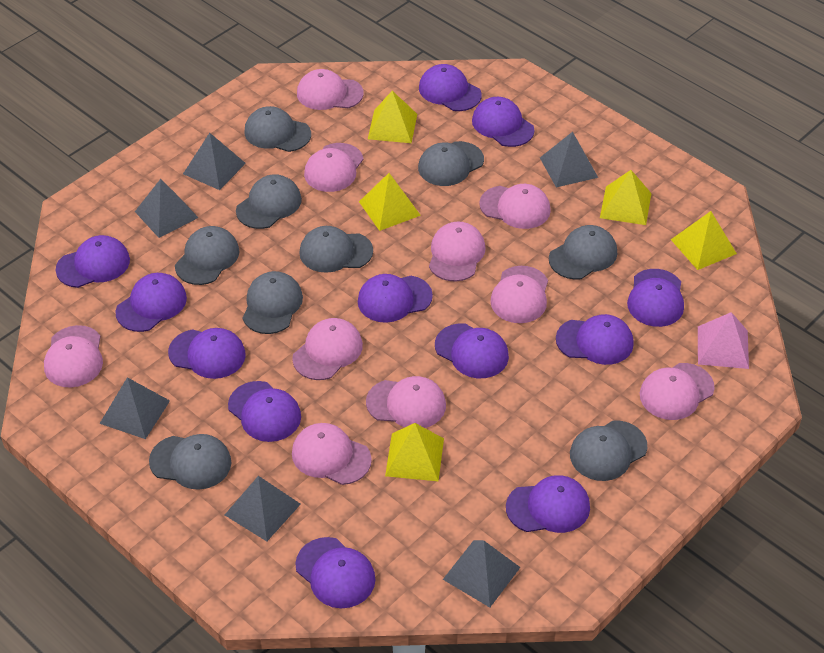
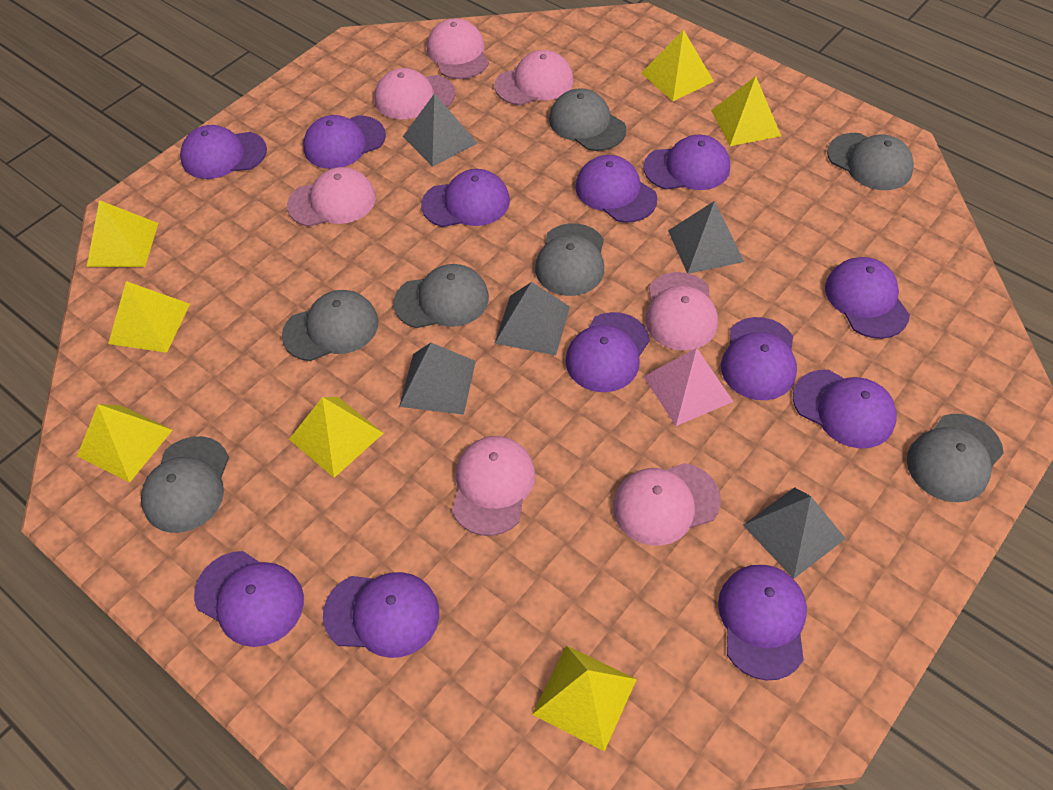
grey cap: 9 -> 7
grey pyramid: 6 -> 5
pink cap: 10 -> 7
yellow pyramid: 5 -> 7

